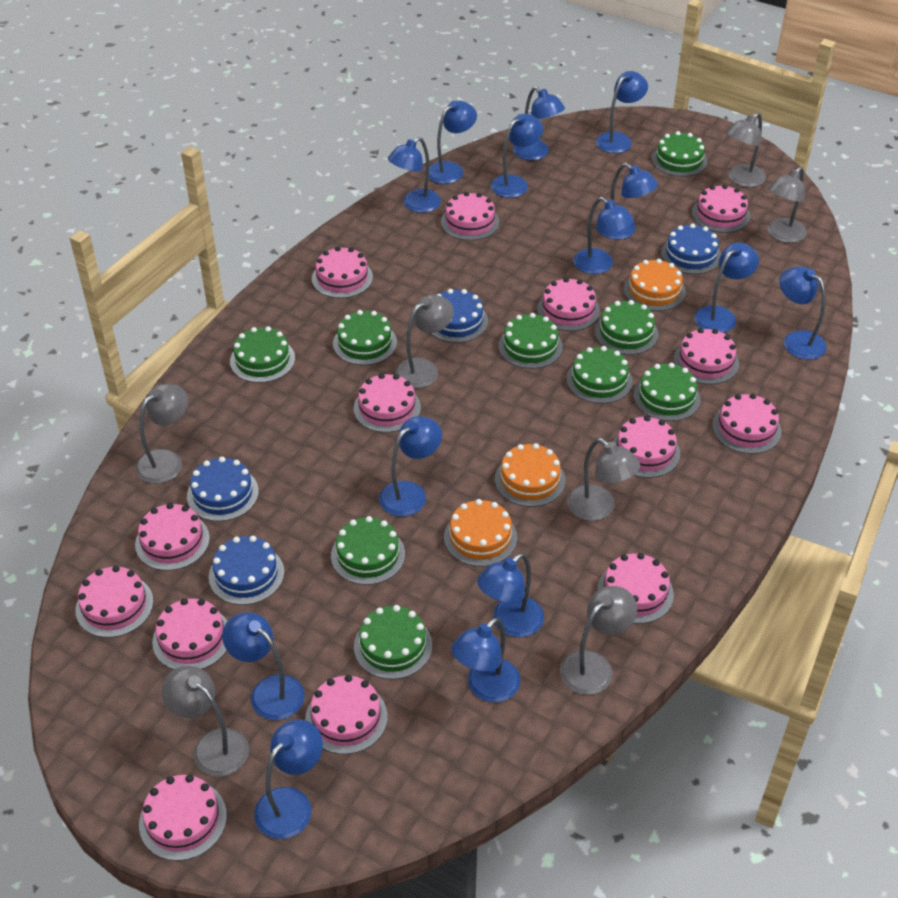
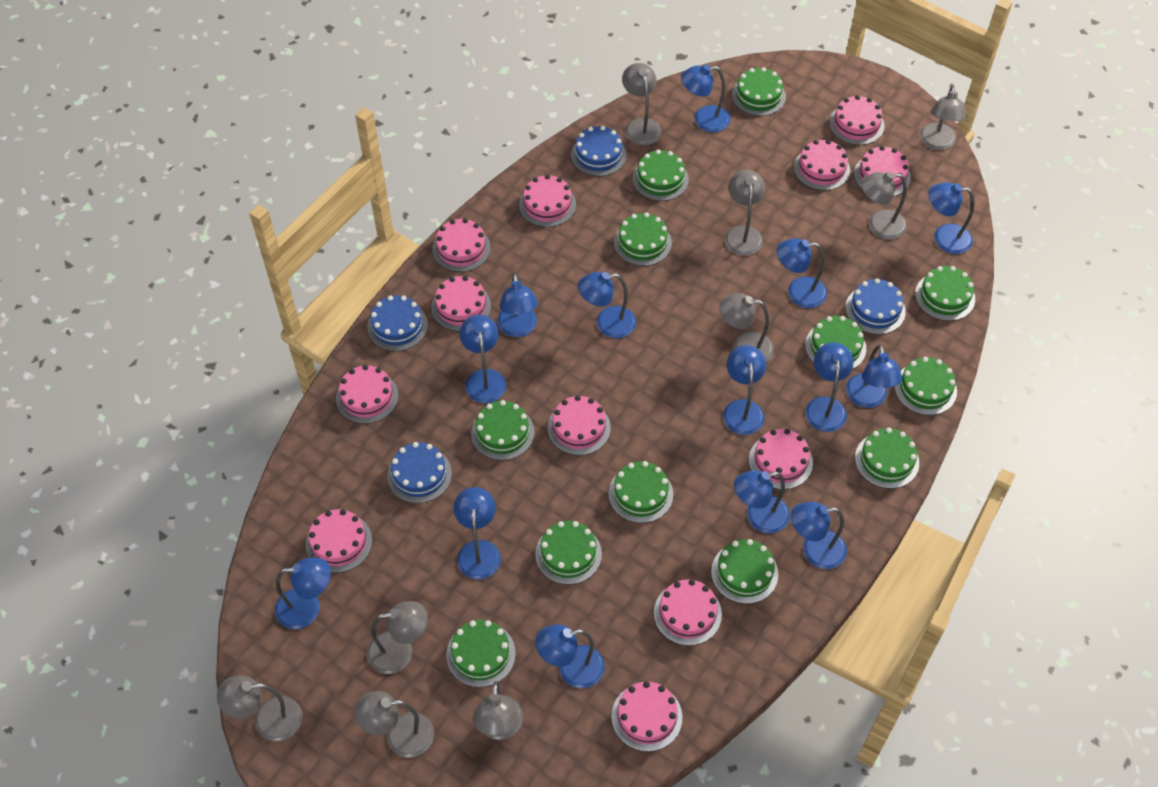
green cake: 9 -> 12
grey lamp: 7 -> 9
orange cake: 3 -> 0
pink cake: 14 -> 12

